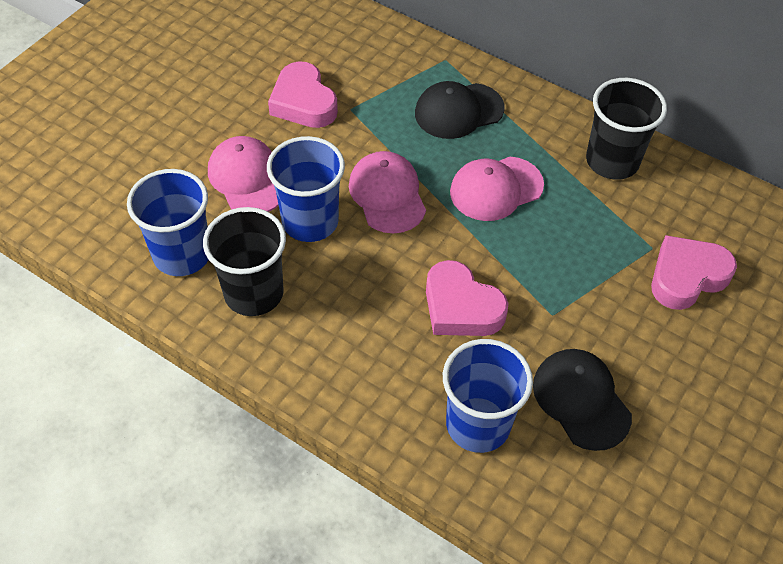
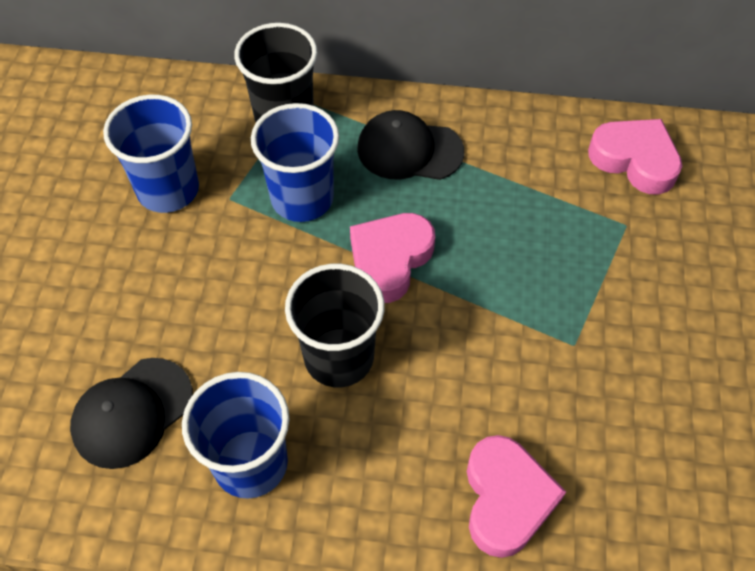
pink cap: 3 -> 0

